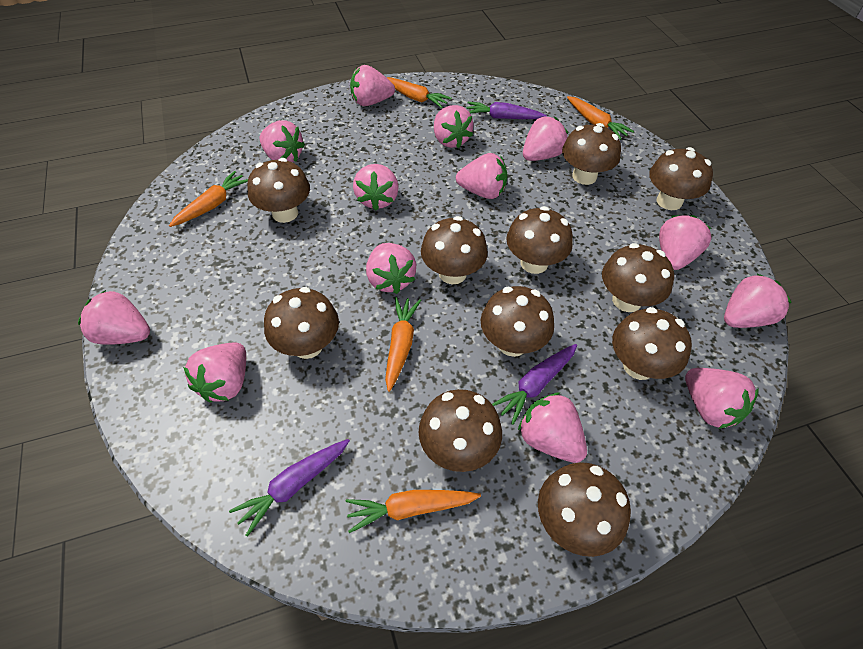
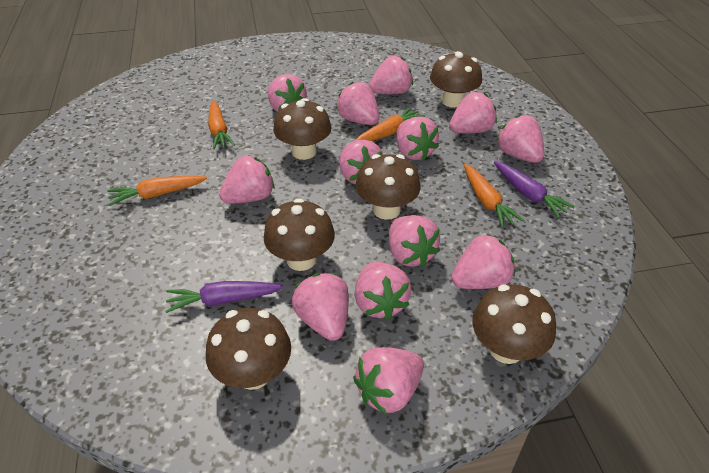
brown mushroom: 11 -> 6
orange carrot: 5 -> 4
purple carrot: 3 -> 2

